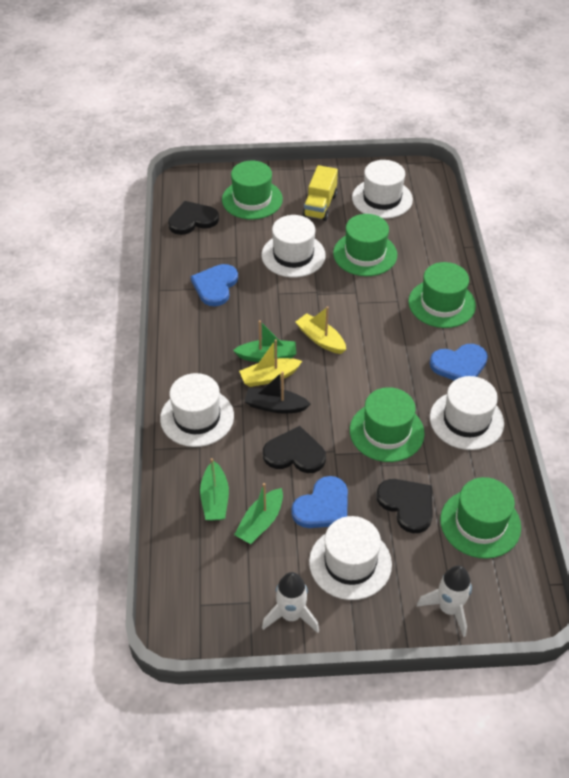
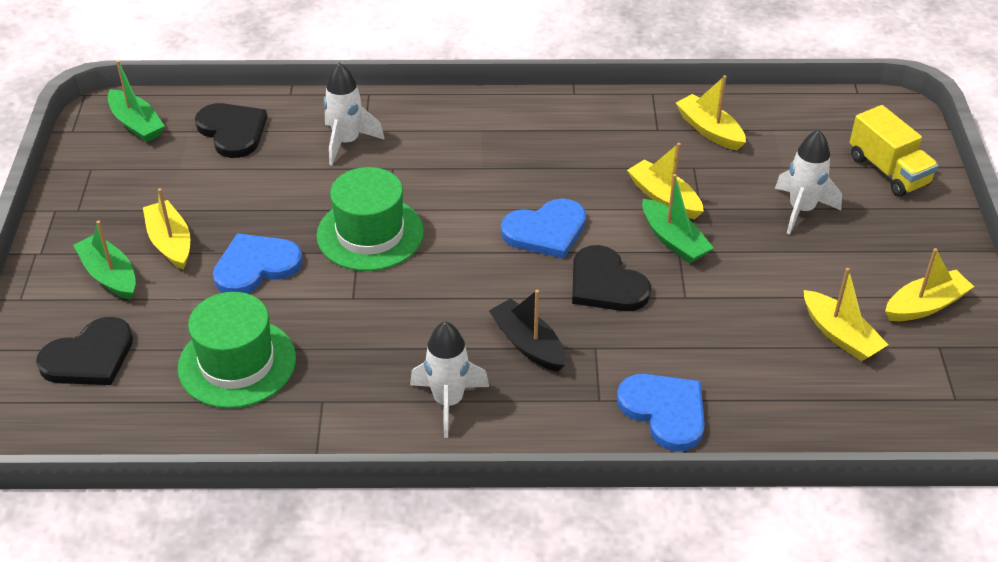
green hat: 5 -> 2
white hat: 5 -> 0
white rocket: 2 -> 3
yellow boat: 2 -> 5

